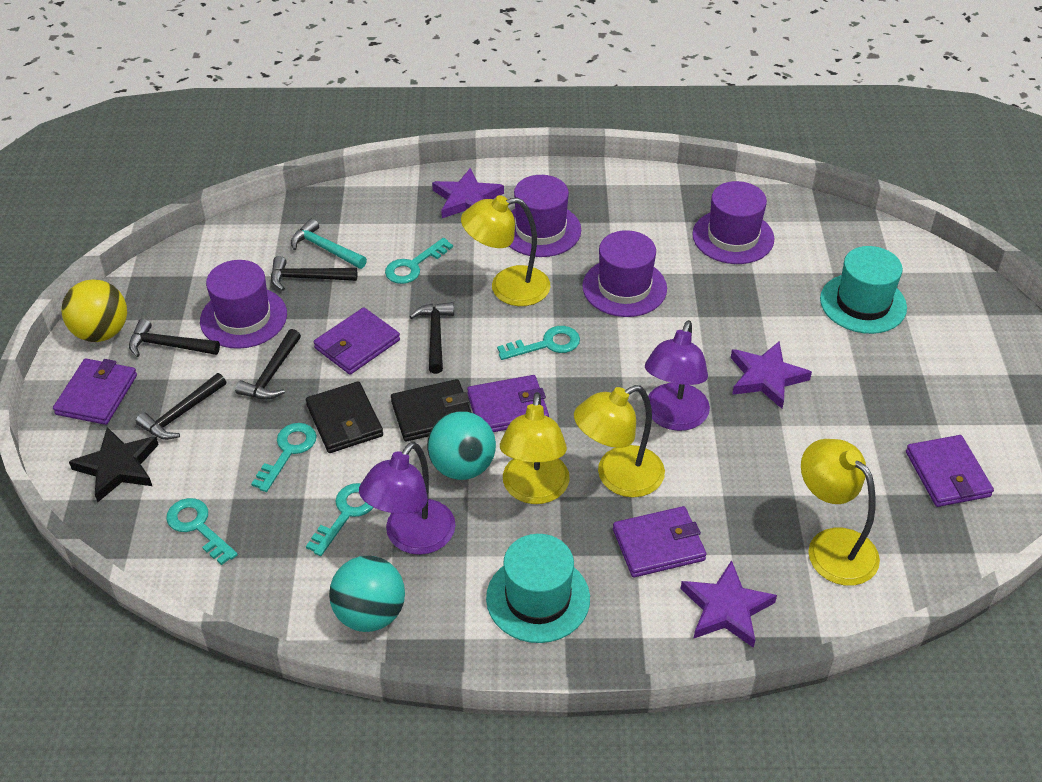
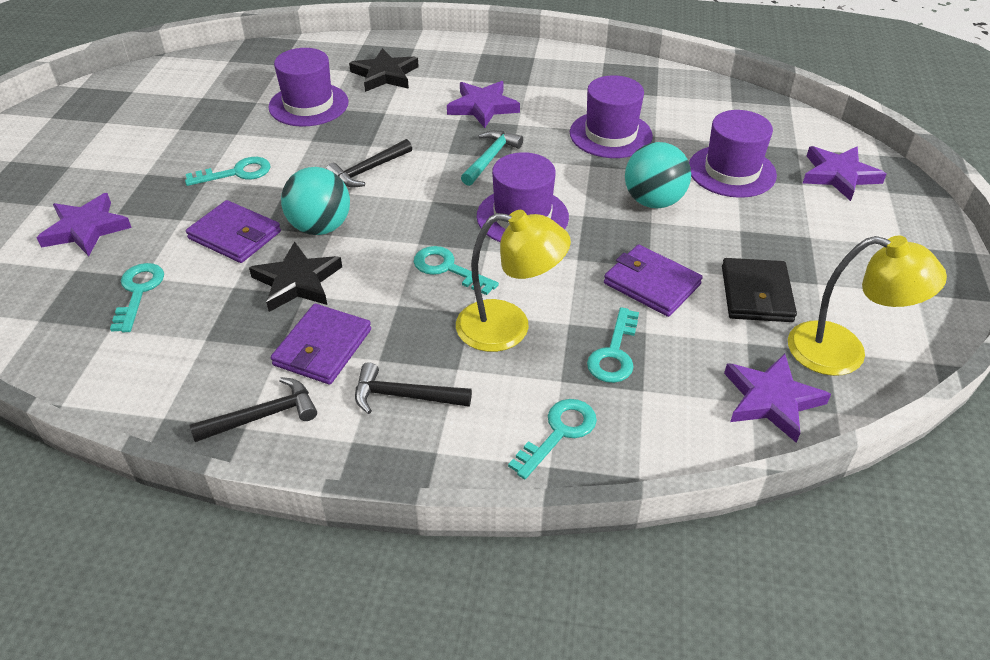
black hammer: 5 -> 3
black star: 1 -> 2
black wallet: 2 -> 1
purple lamp: 2 -> 0
purple star: 3 -> 4
purple wallet: 5 -> 3
turquoise hat: 2 -> 0
yellow ball: 1 -> 0
yellow lamp: 4 -> 2

